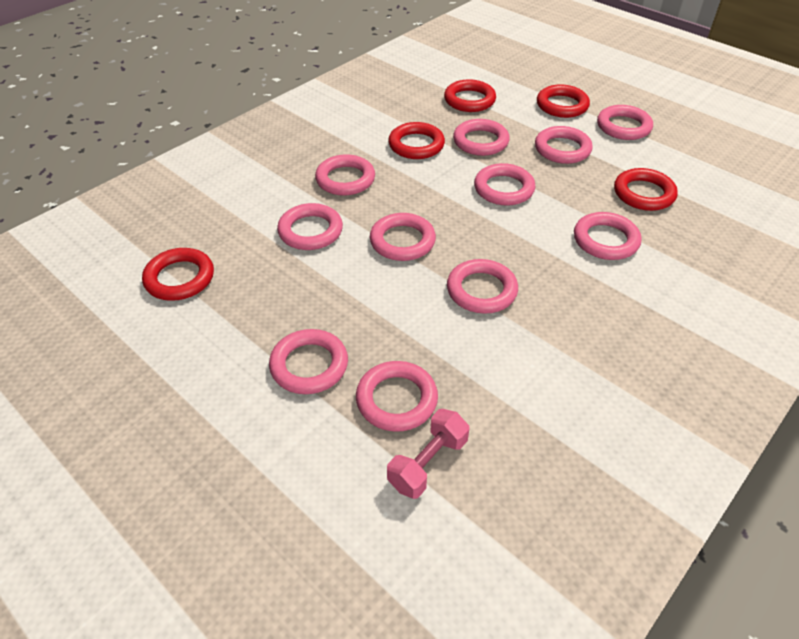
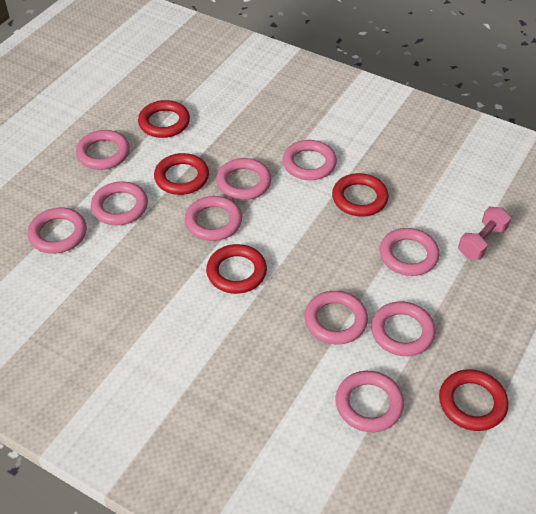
pink ring: 11 -> 10

